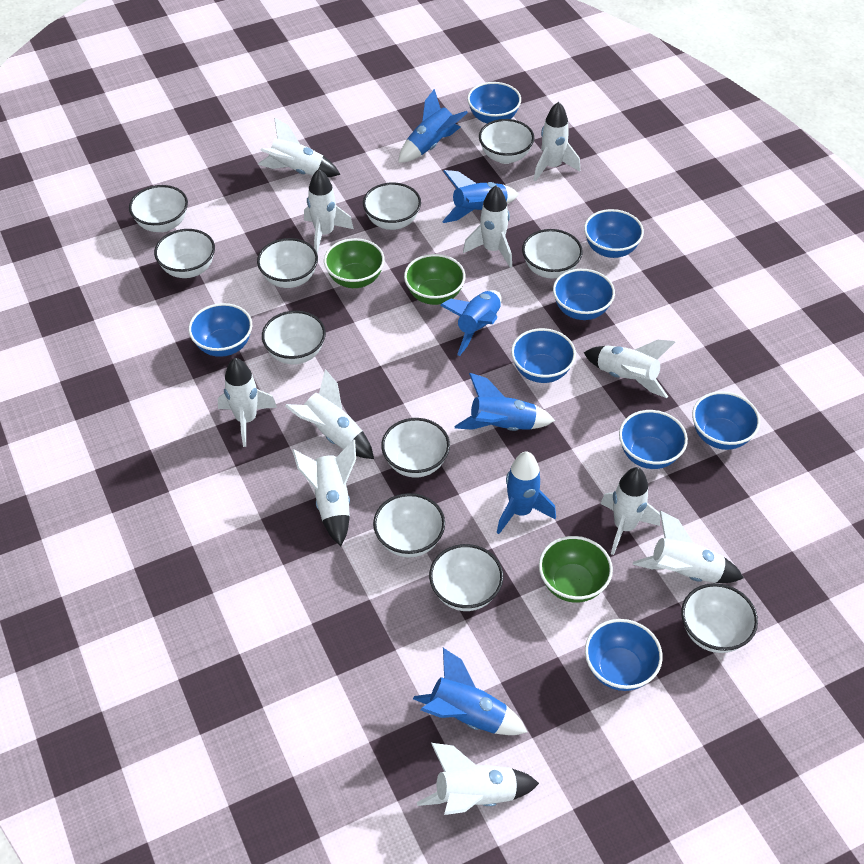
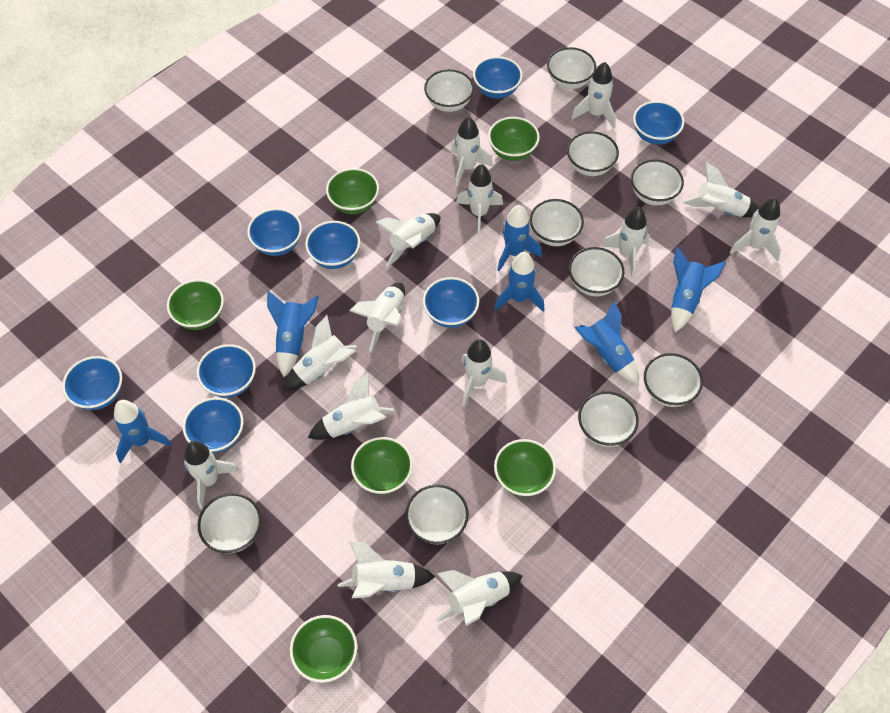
green bowl: 3 -> 6
white bowl: 11 -> 10
white rocket: 11 -> 14

